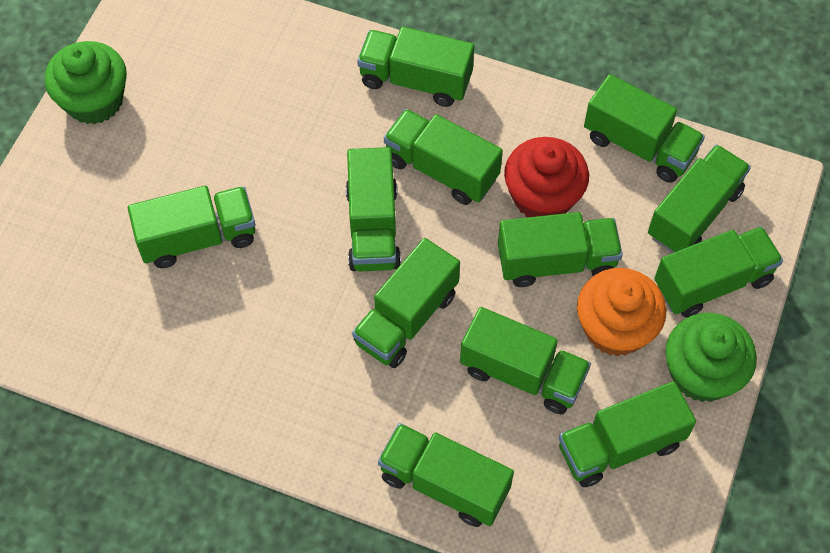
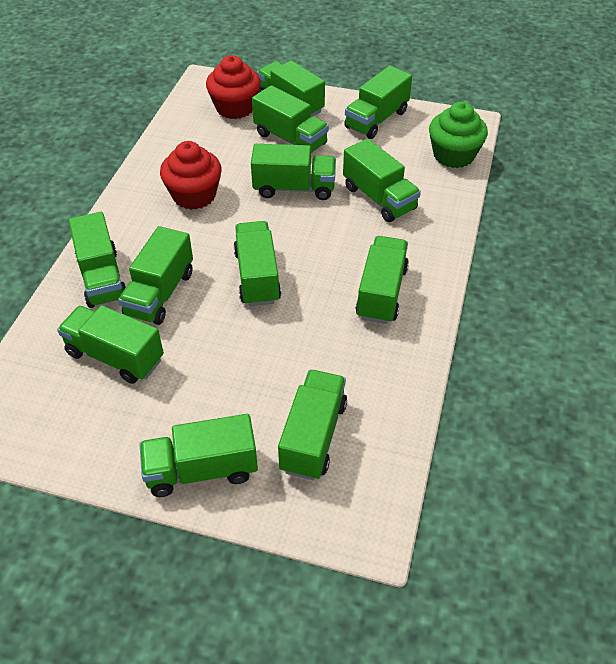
green cupcake: 2 -> 1
orange cupcake: 1 -> 0
red cupcake: 1 -> 2

